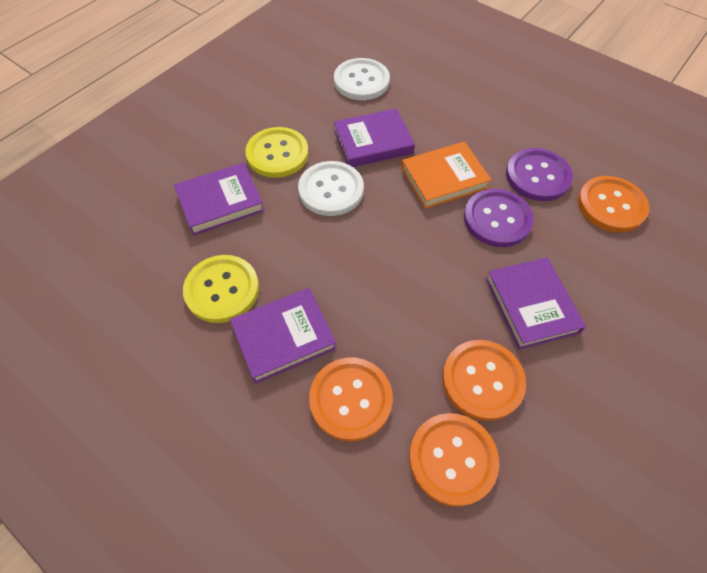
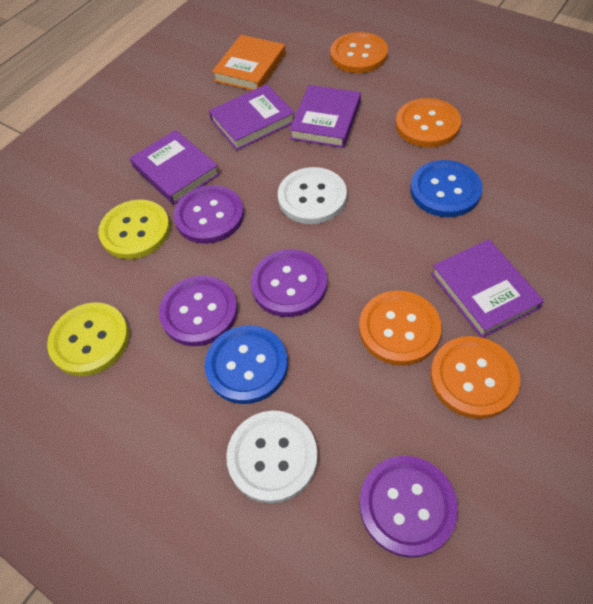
blue button: 0 -> 2
purple button: 2 -> 4

